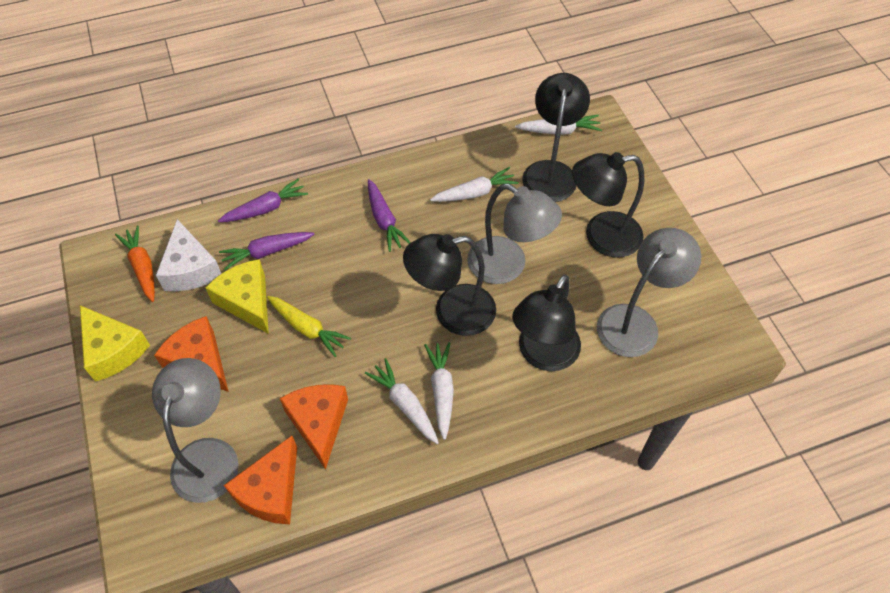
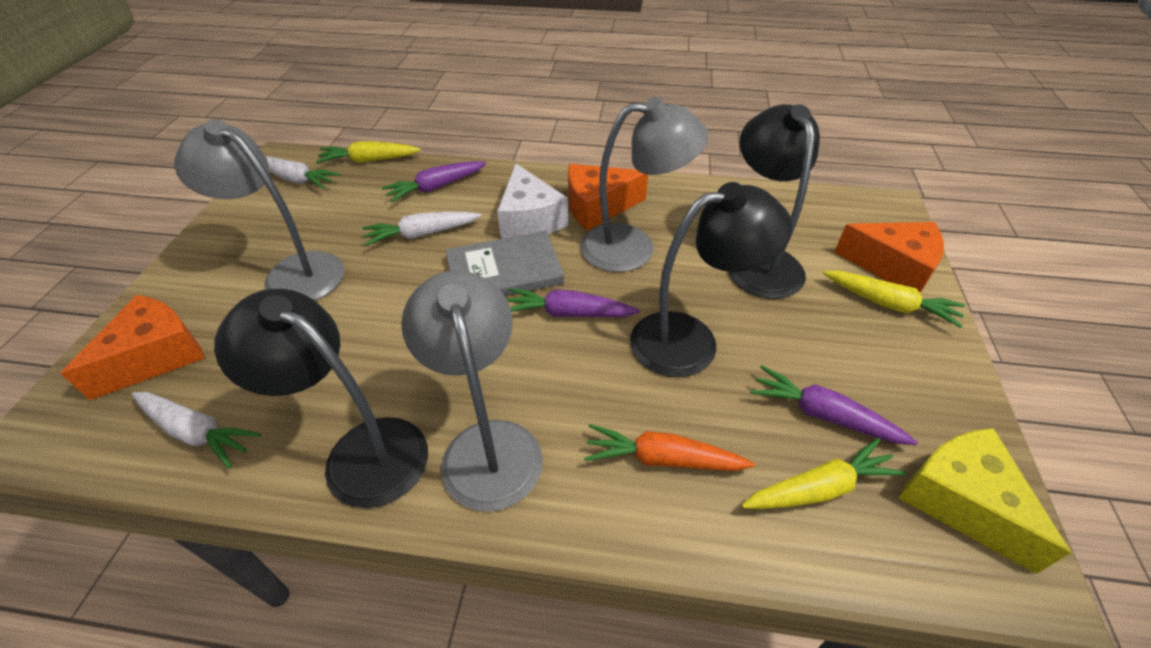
black lamp: 4 -> 3
grey book: 0 -> 1
white carrot: 4 -> 3
yellow carrot: 1 -> 3
yellow cheese: 2 -> 1

